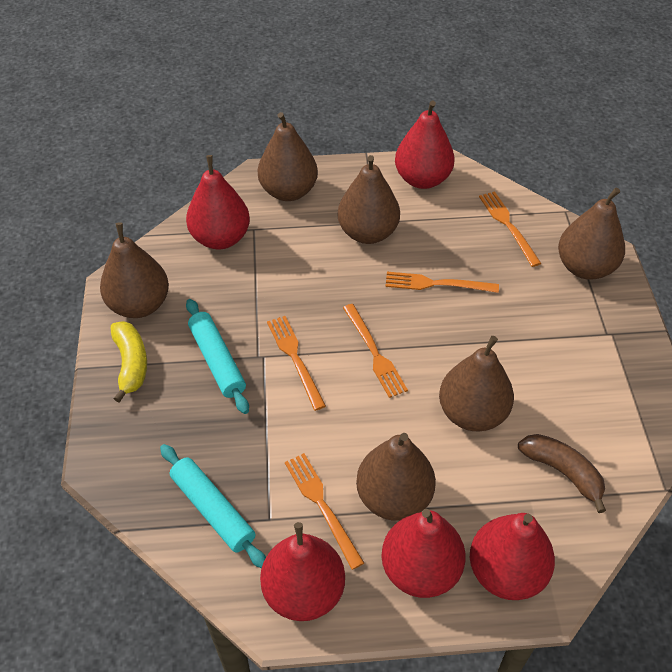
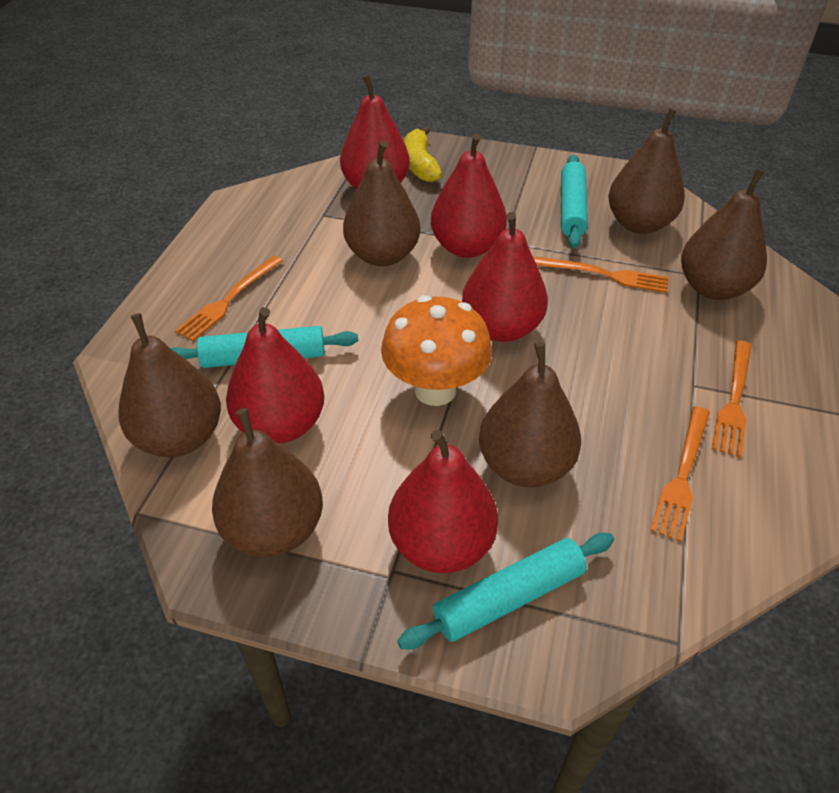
brown banana: 1 -> 0
orange fork: 5 -> 4
orange mushroom: 0 -> 1
turquoise rolling pin: 2 -> 3

